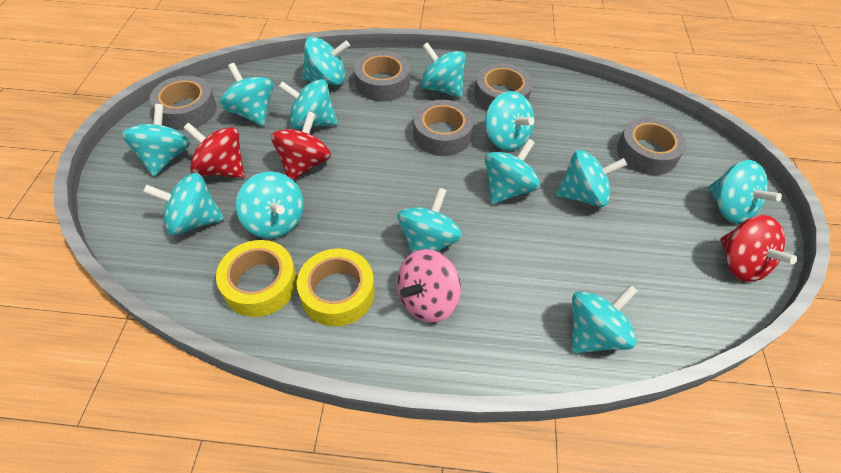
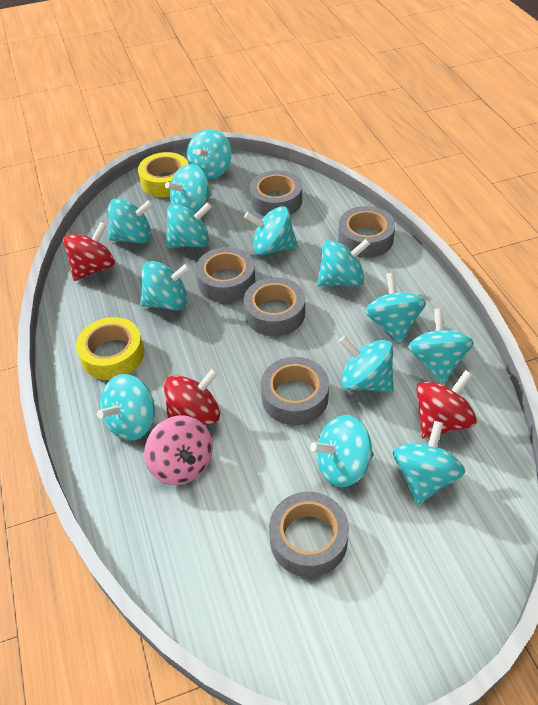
grey tape: 5 -> 6

